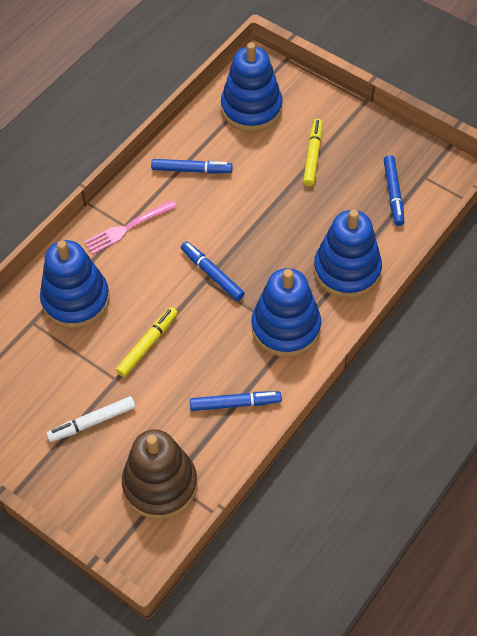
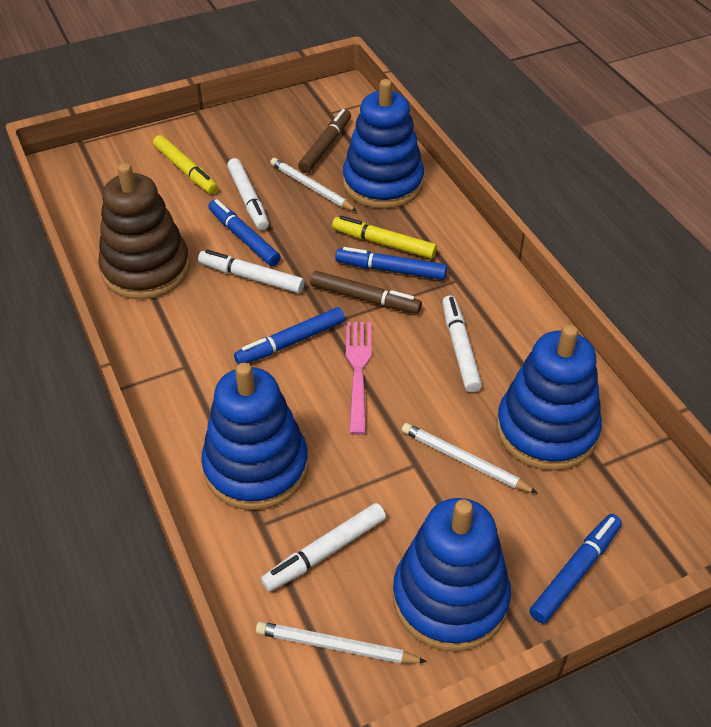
brown marker: 0 -> 2
white marker: 1 -> 4
white pencil: 0 -> 3

